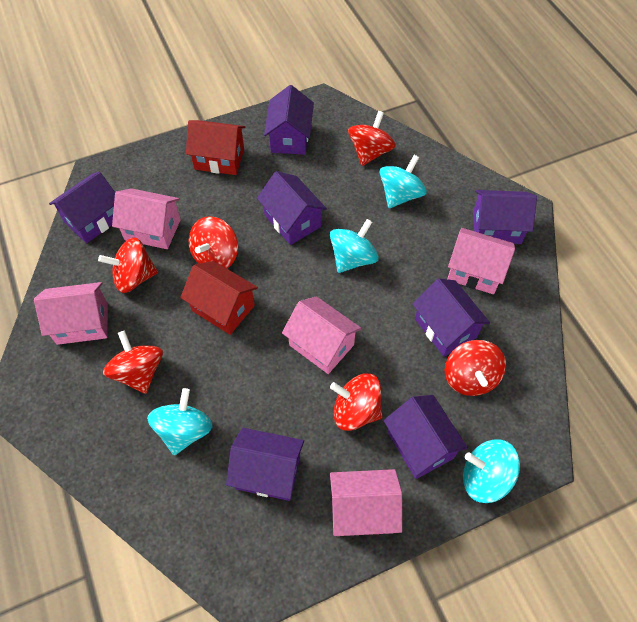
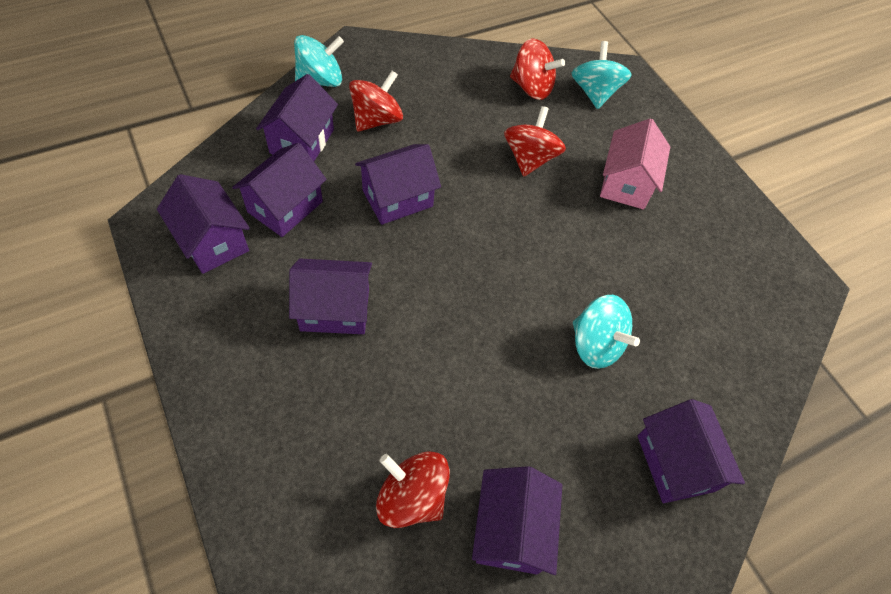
pink house: 5 -> 1
red house: 2 -> 0
red spinning top: 6 -> 4
turquoise spinning top: 4 -> 3

